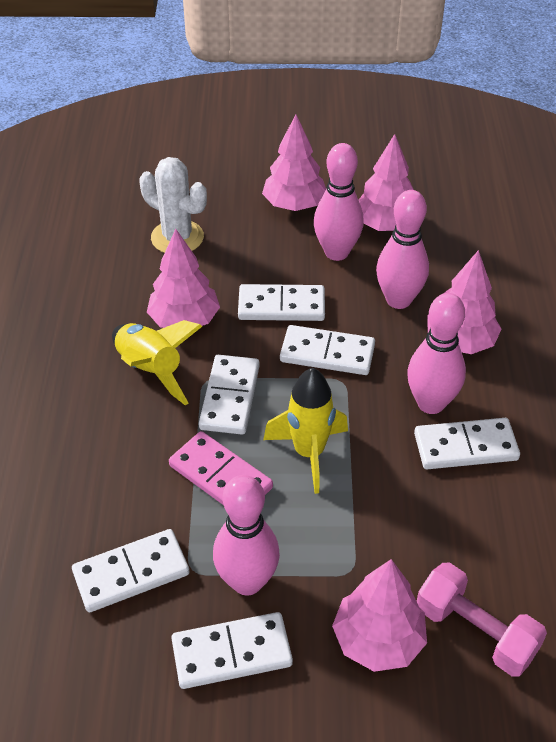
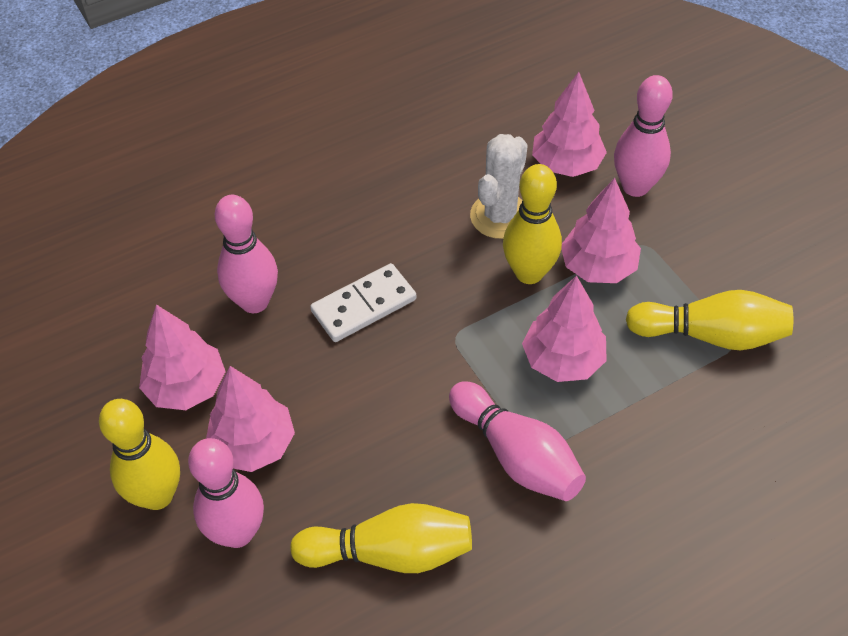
pink domino: 1 -> 0
pink dumbbell: 1 -> 0
white domino: 6 -> 1
yellow bowling pin: 0 -> 4
yellow rocket: 2 -> 0

